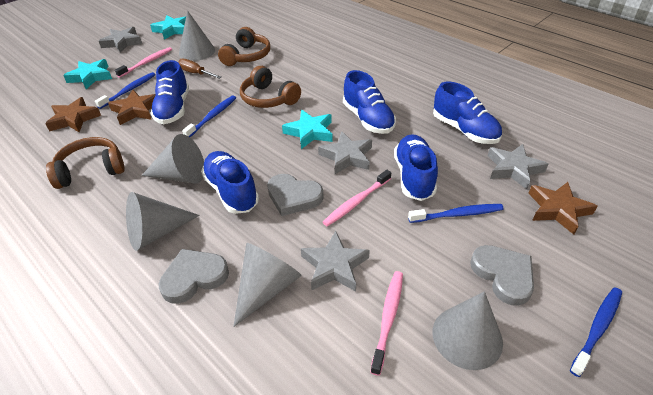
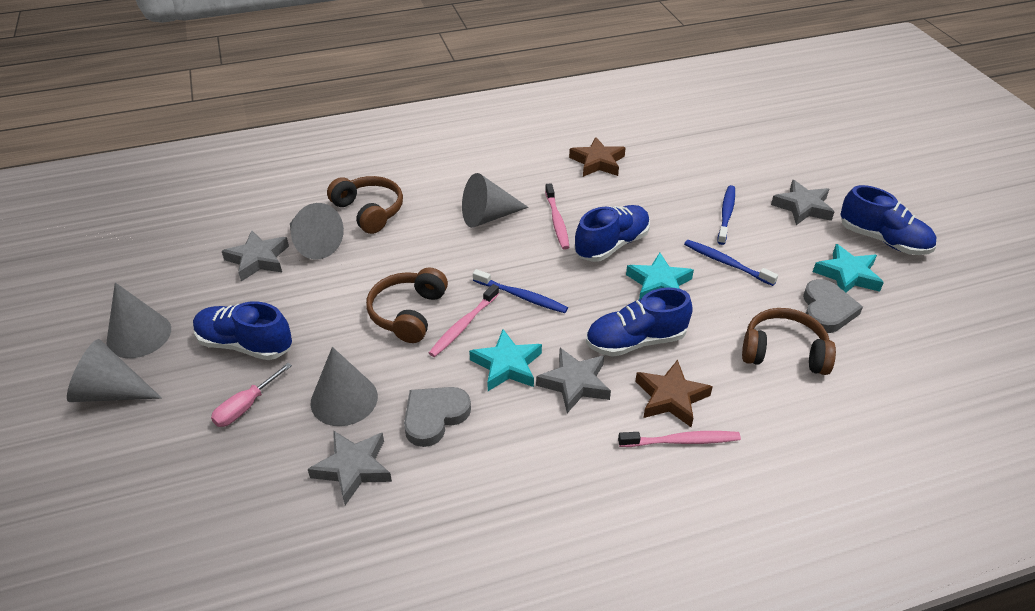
blue shoe: 5 -> 4
blue toothbrush: 4 -> 3
brown screwdriver: 1 -> 0
brown star: 3 -> 2
grey heart: 3 -> 2
pink screwdriver: 0 -> 1

